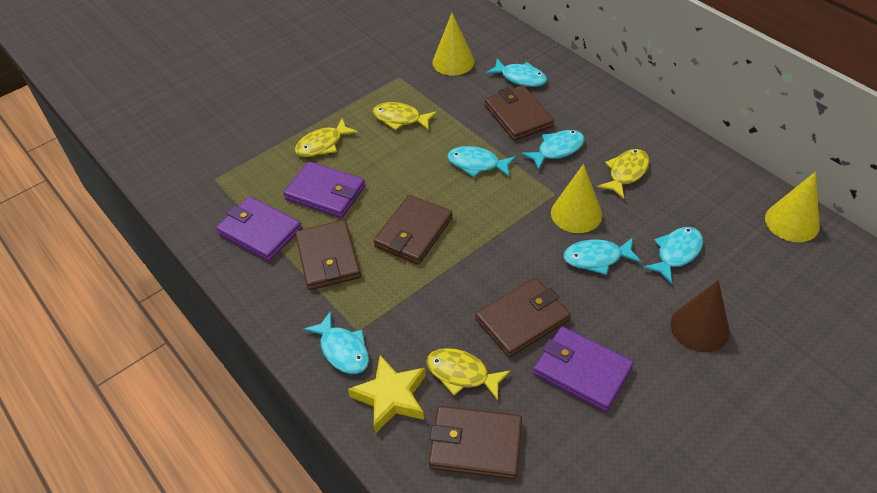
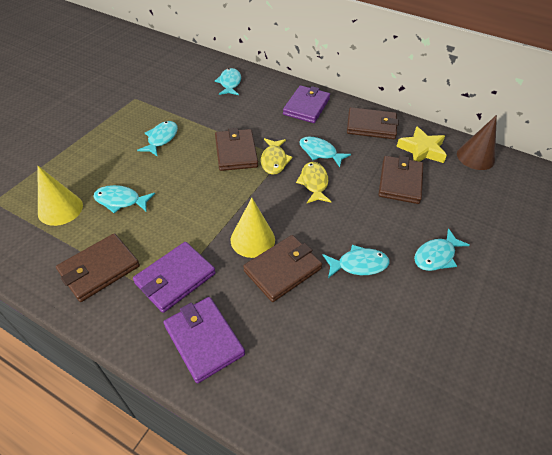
yellow cone: 3 -> 2
yellow fish: 4 -> 2

